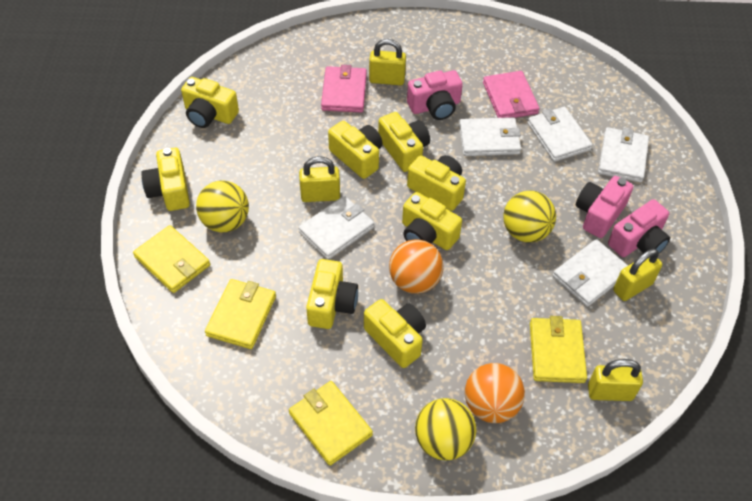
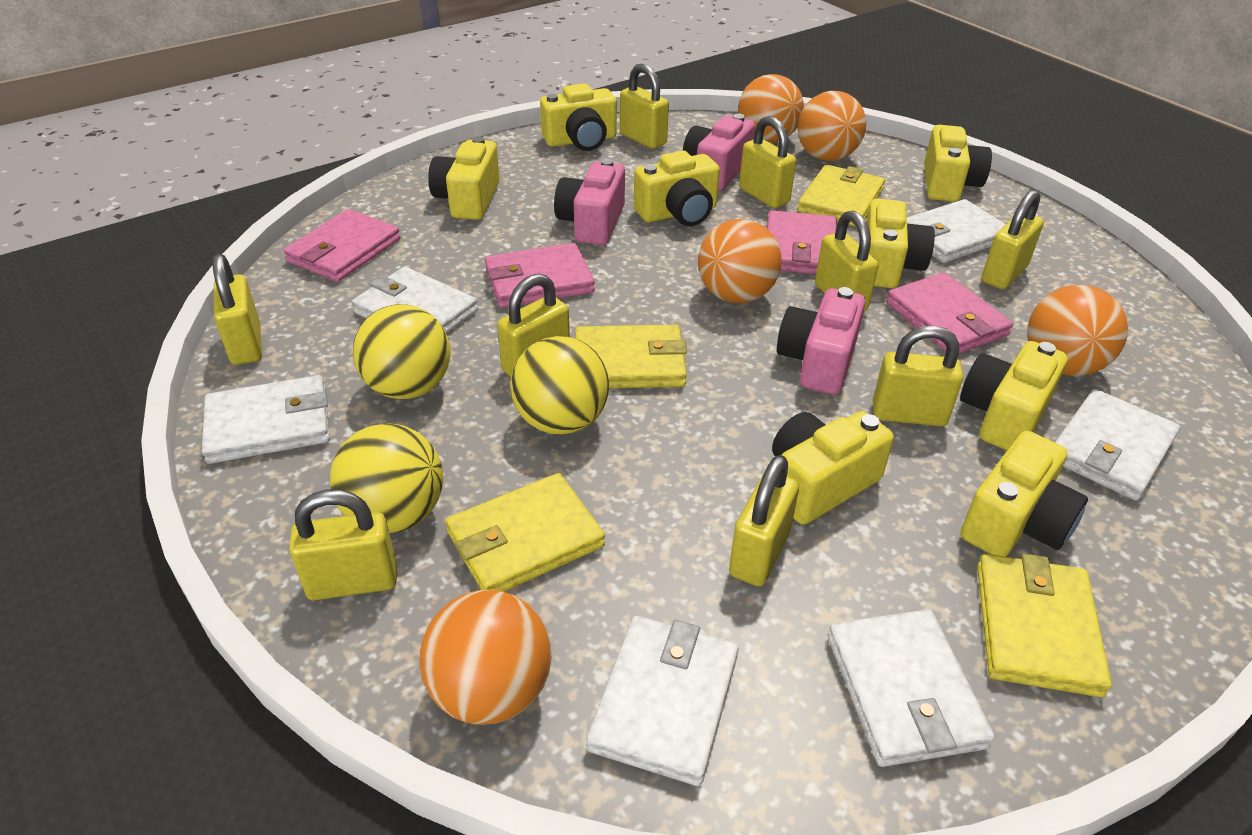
orange ball: 2 -> 5
pink wallet: 2 -> 4
white wallet: 5 -> 6
yellow padlock: 4 -> 9

